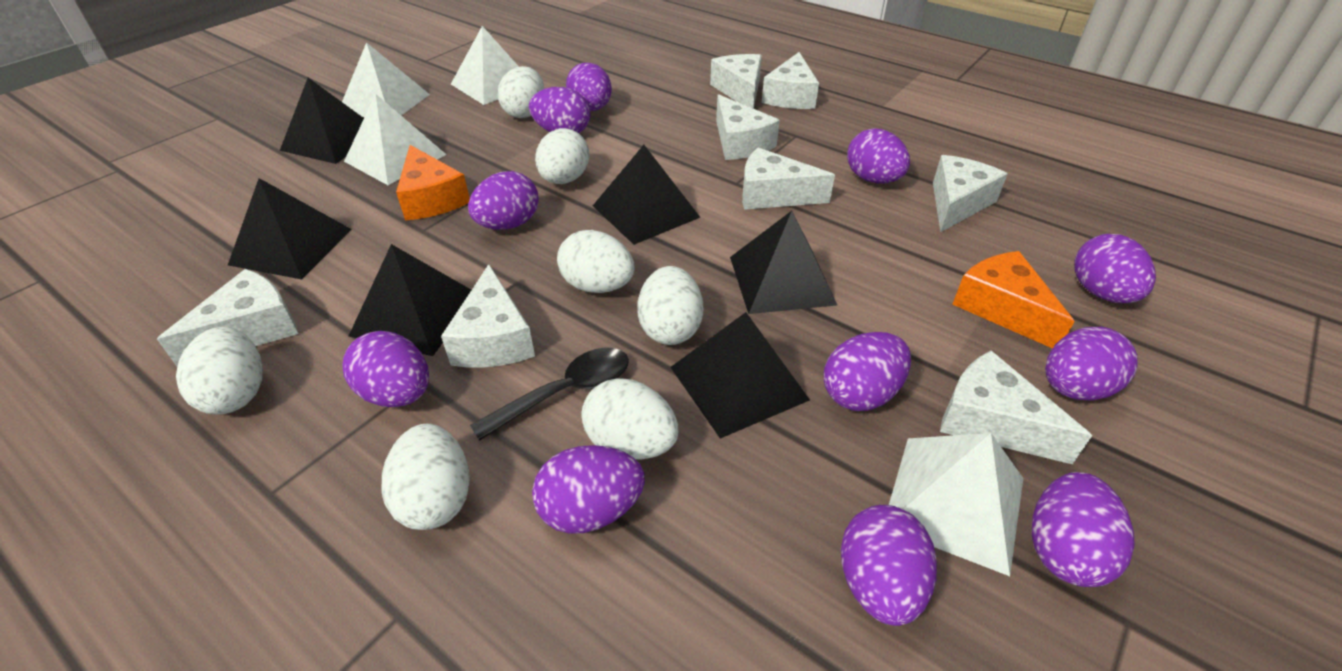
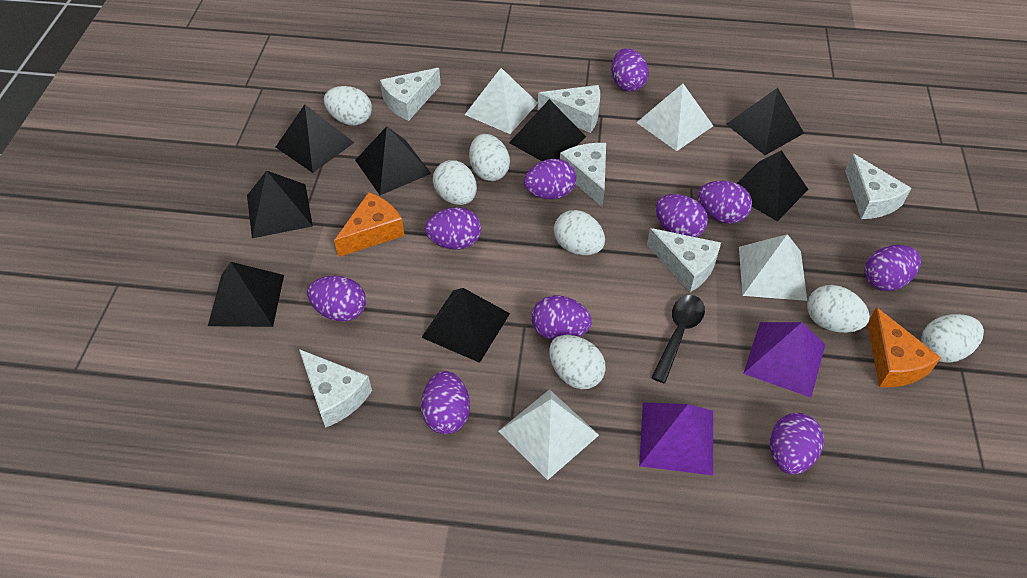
black pyramid: 6 -> 8
purple egg: 11 -> 10
purple pyramid: 0 -> 2
white cheese: 8 -> 6

